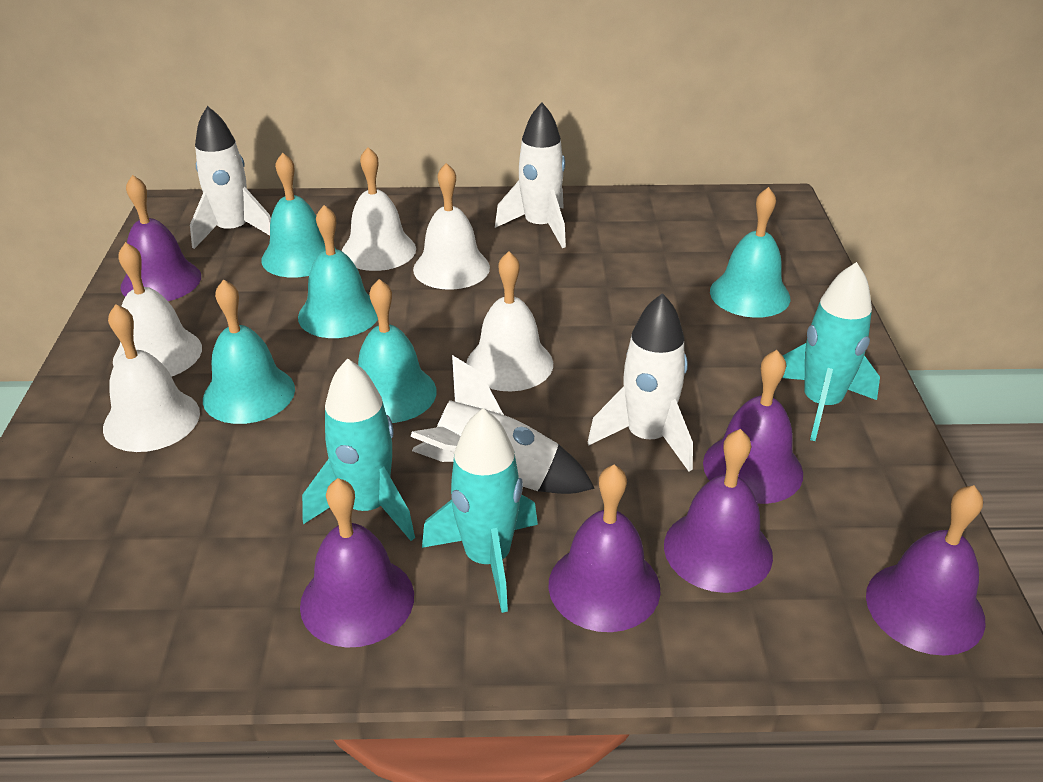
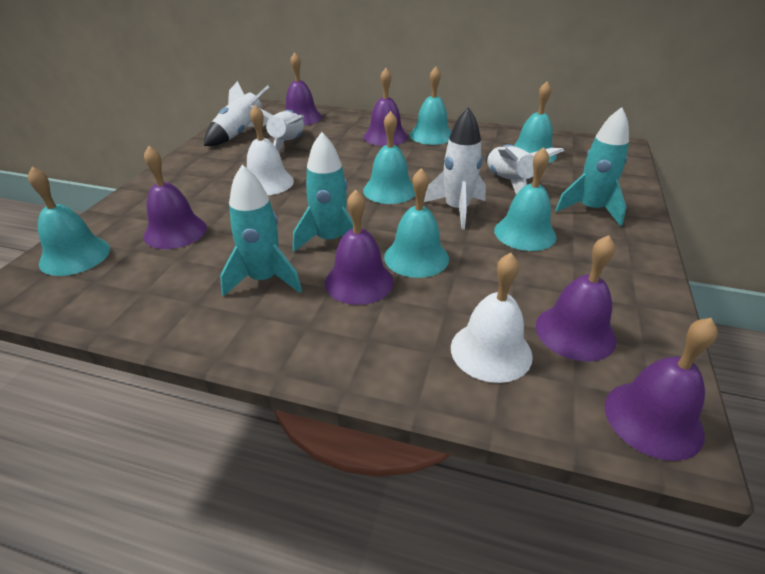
turquoise bell: 5 -> 6
white bell: 5 -> 2

